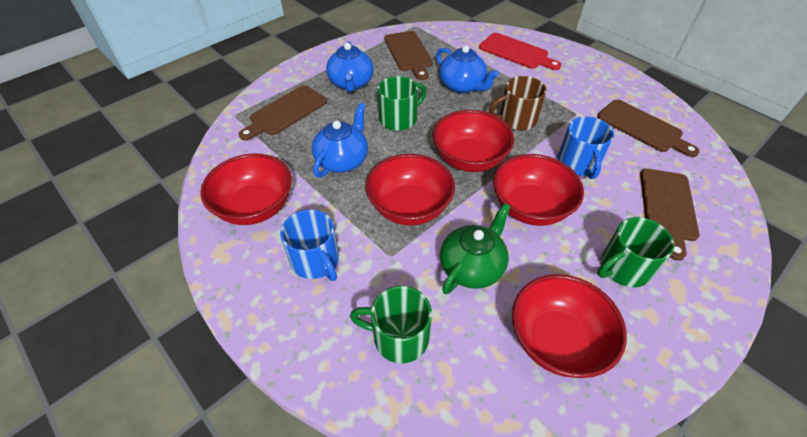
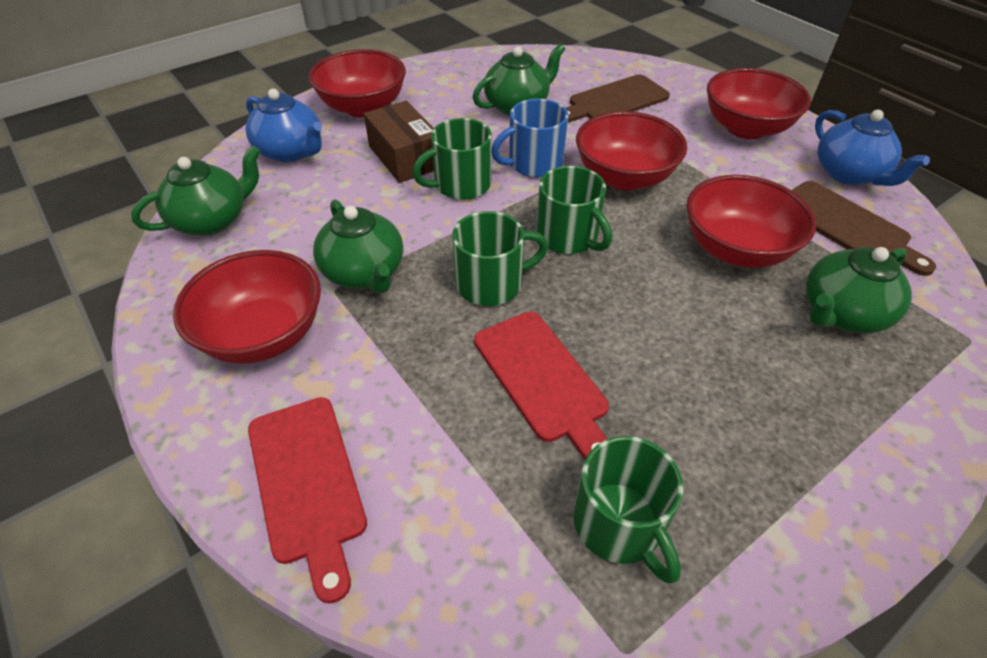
blue mug: 2 -> 1
blue teapot: 3 -> 2
brown box: 0 -> 1
brown cutting board: 4 -> 2
brown mug: 1 -> 0
green mug: 3 -> 4
green teapot: 1 -> 4
red cutting board: 1 -> 2

